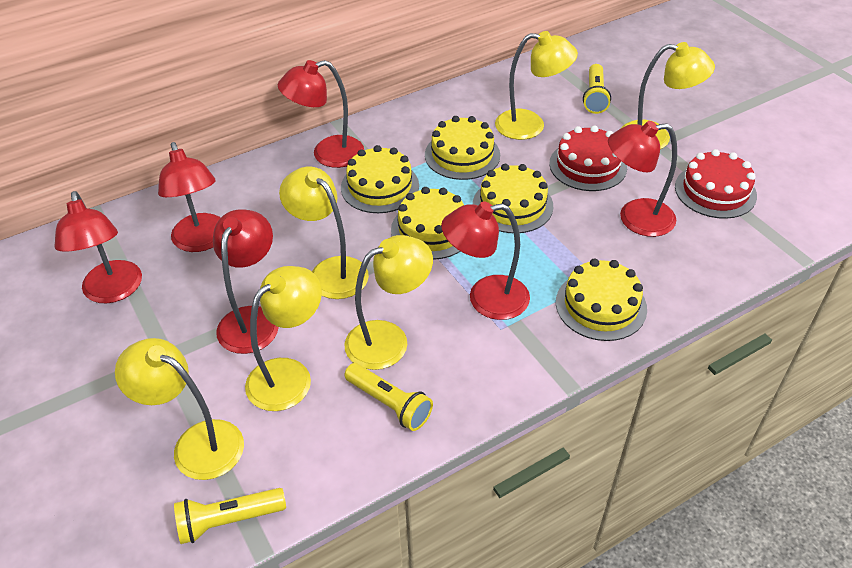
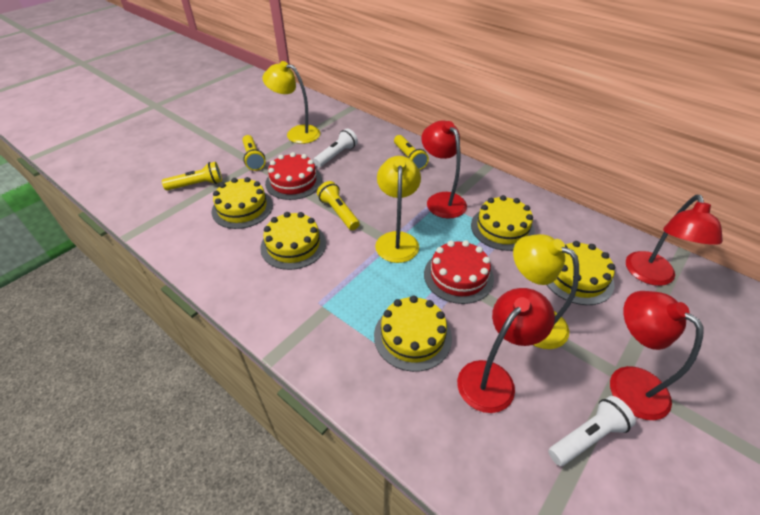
red lamp: 6 -> 4
white flashlight: 0 -> 2
yellow flashlight: 3 -> 4
yellow lamp: 6 -> 3

